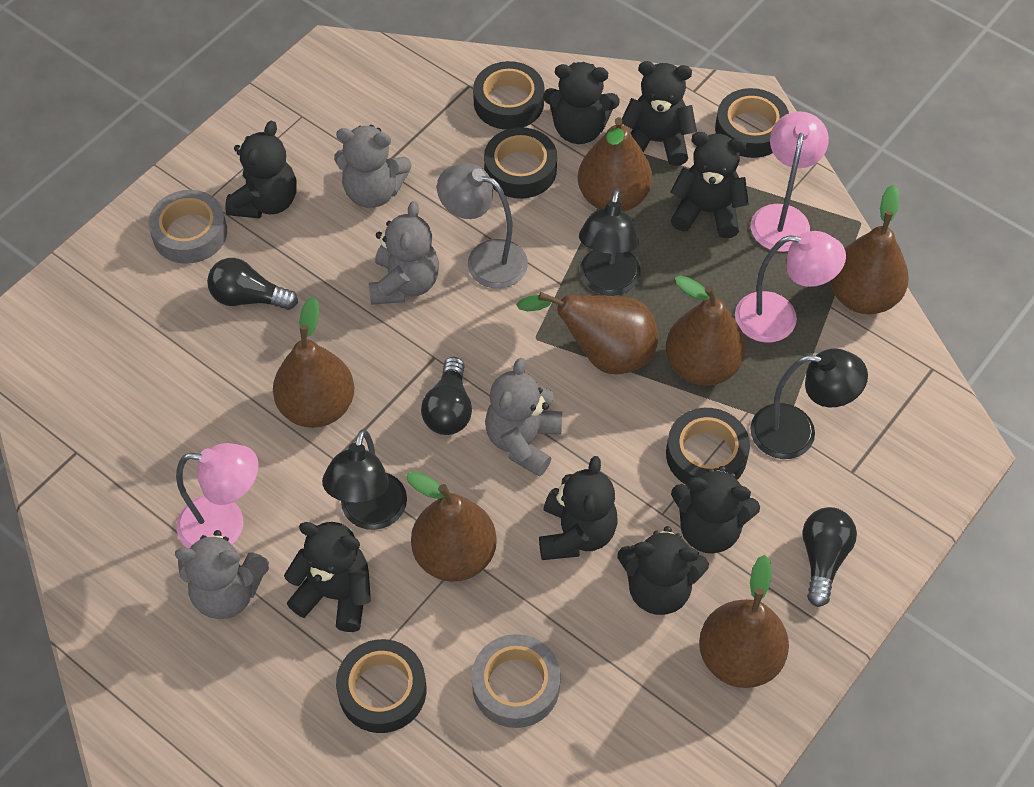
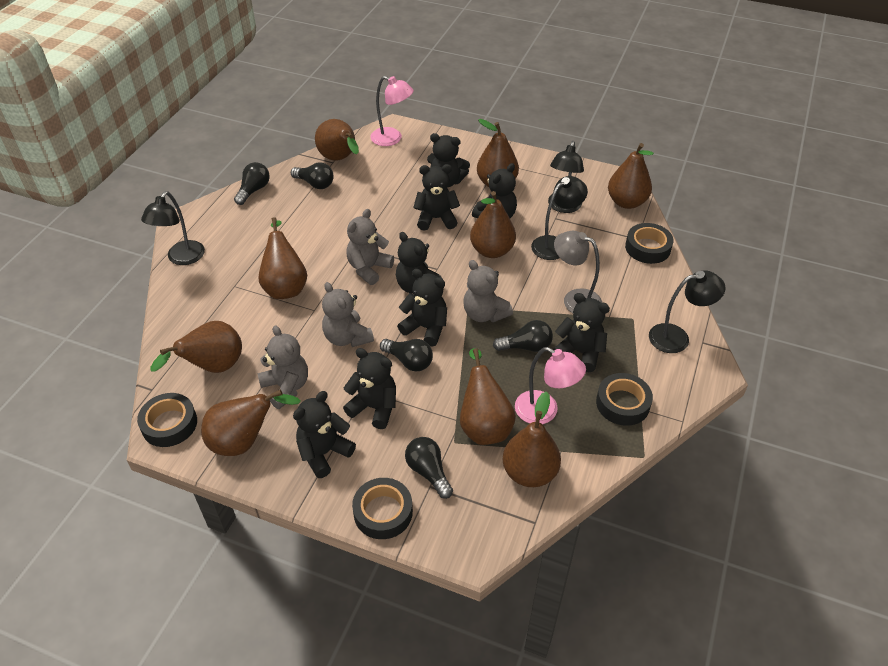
black lamp: 3 -> 4
black light bulb: 3 -> 5
black tape: 5 -> 4
brown pear: 7 -> 9
grey tape: 2 -> 0
pink lamp: 3 -> 2

